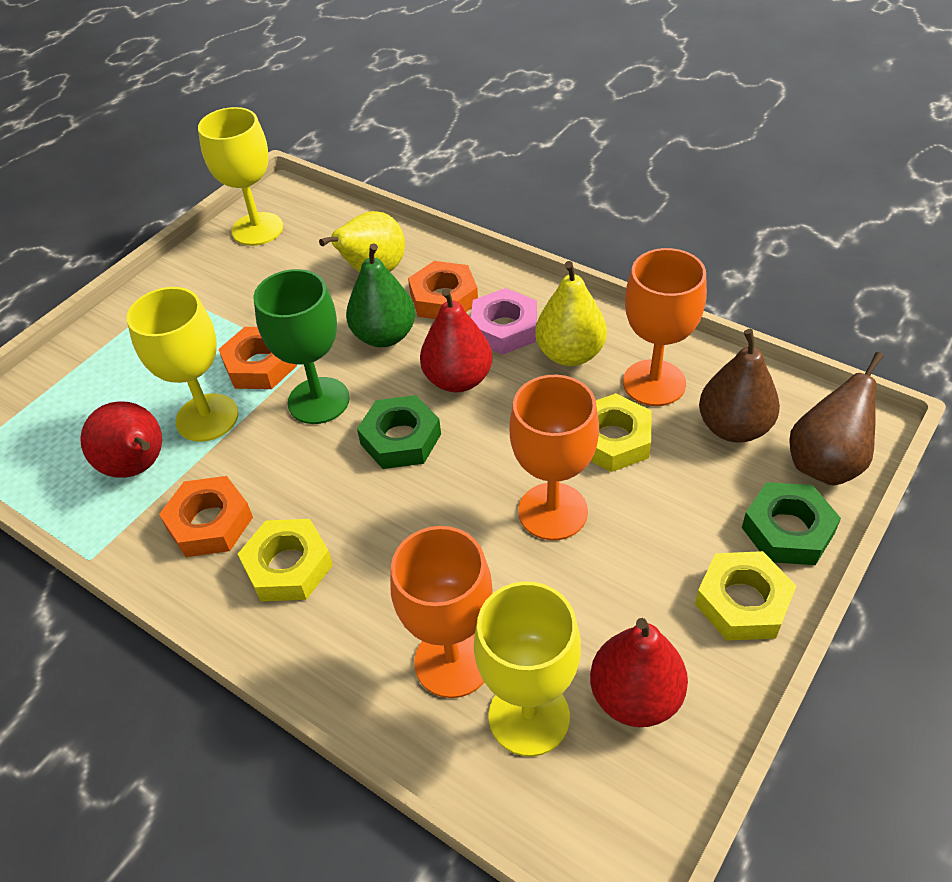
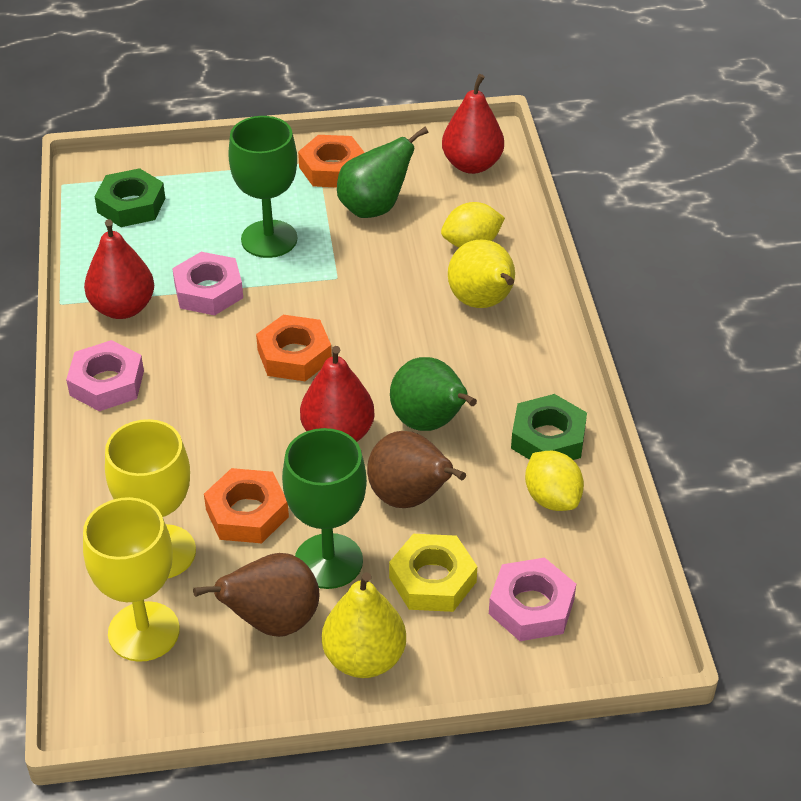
green goblet: 1 -> 2
green pear: 1 -> 2
orange goblet: 3 -> 0
pink nut: 1 -> 3
yellow goblet: 3 -> 2
yellow lemon: 0 -> 2
yellow nut: 3 -> 1

